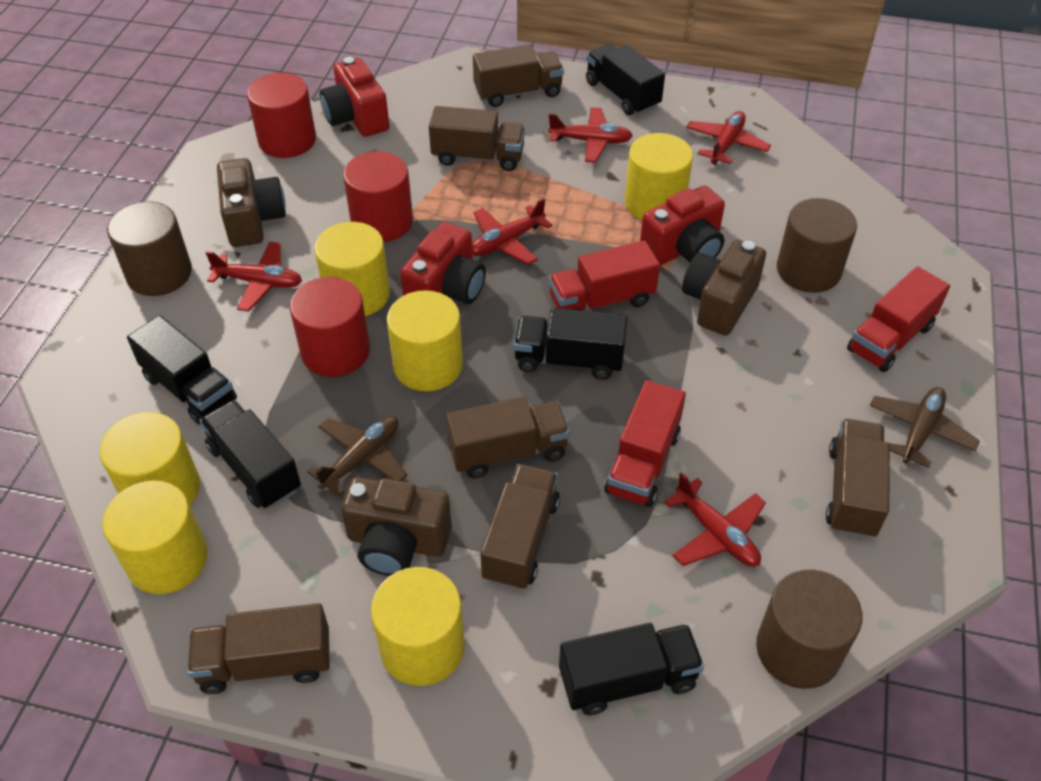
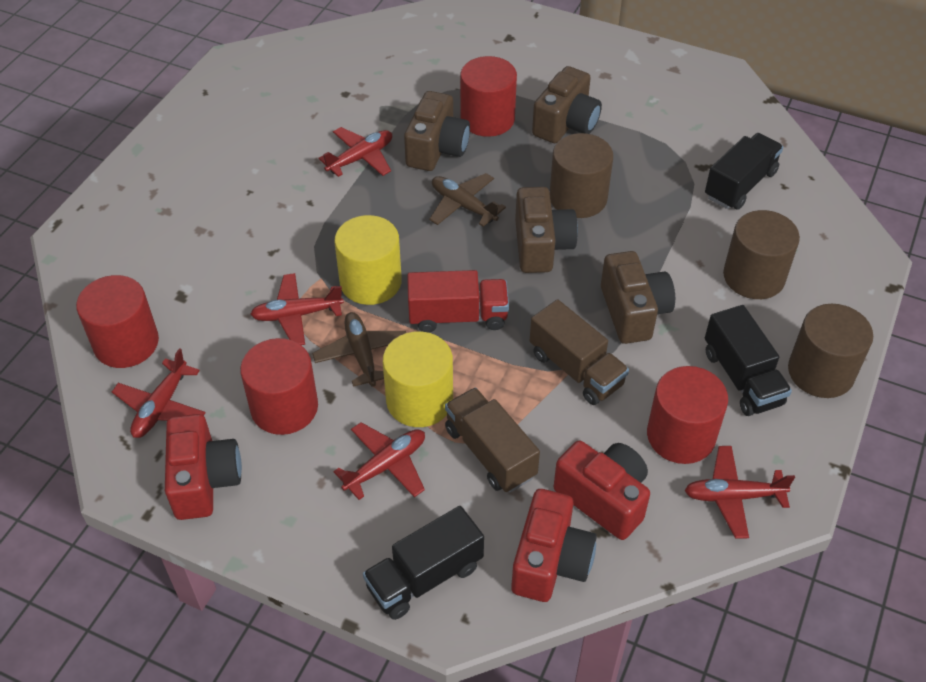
black truck: 5 -> 3
brown camera: 3 -> 4
brown truck: 6 -> 2
red cylinder: 3 -> 4
red truck: 3 -> 1
yellow cylinder: 6 -> 2

